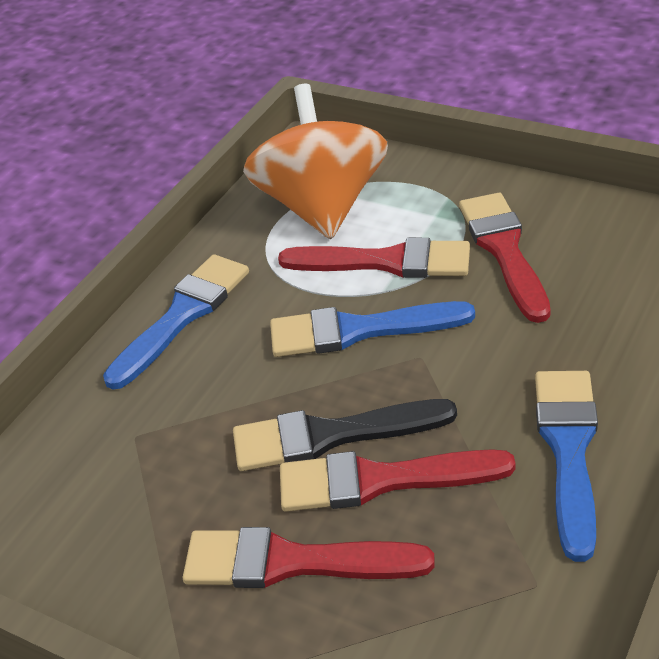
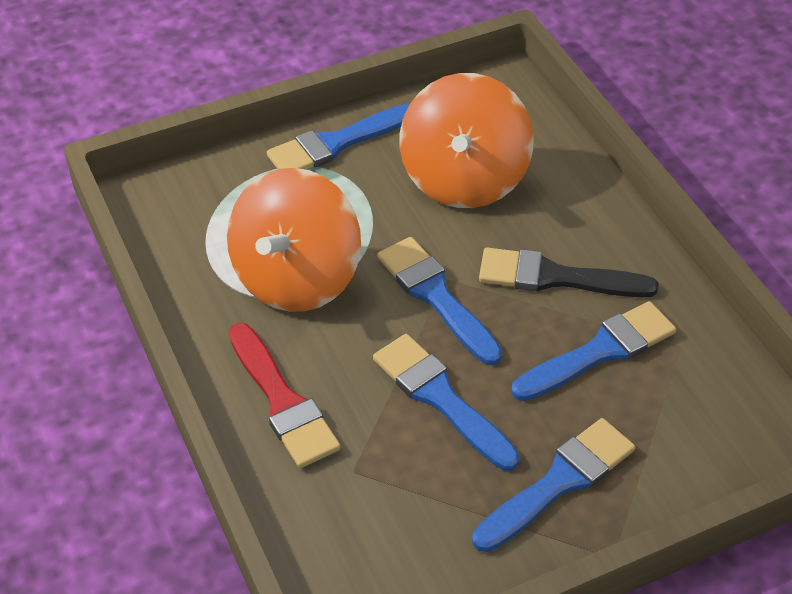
blue brush: 3 -> 5
orange spinning top: 1 -> 2
red brush: 4 -> 1

